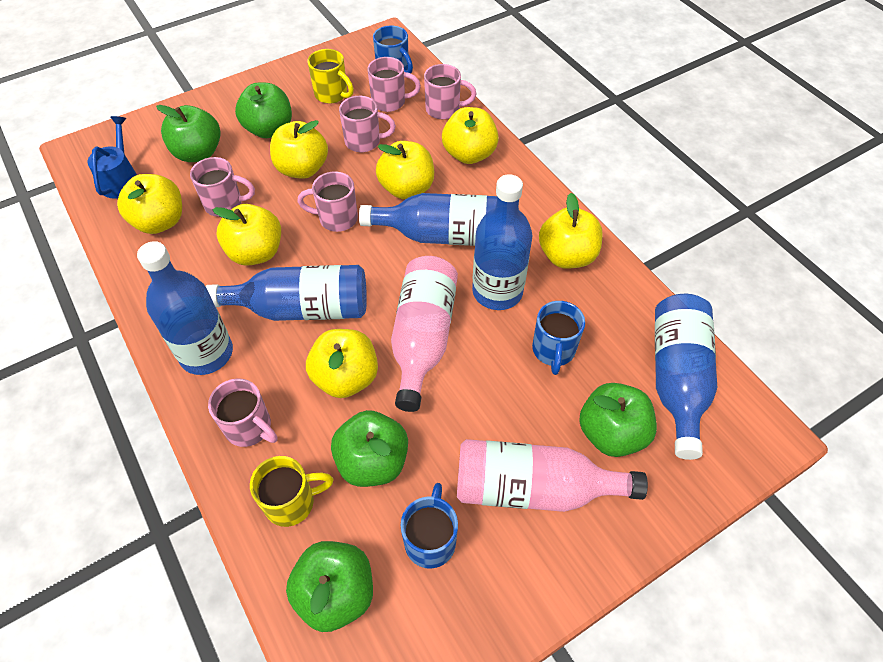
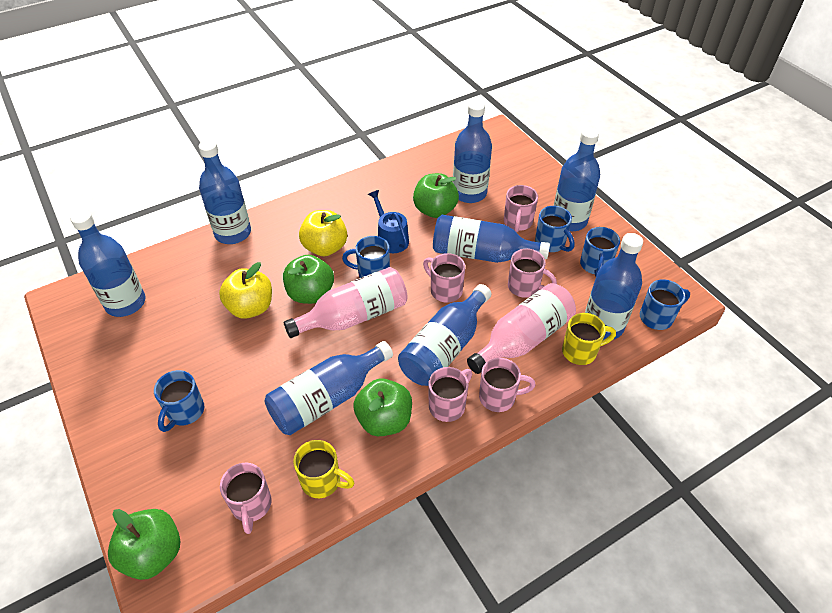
blue bottle: 5 -> 8
blue mug: 3 -> 5
green apple: 5 -> 4
yellow apple: 7 -> 2

